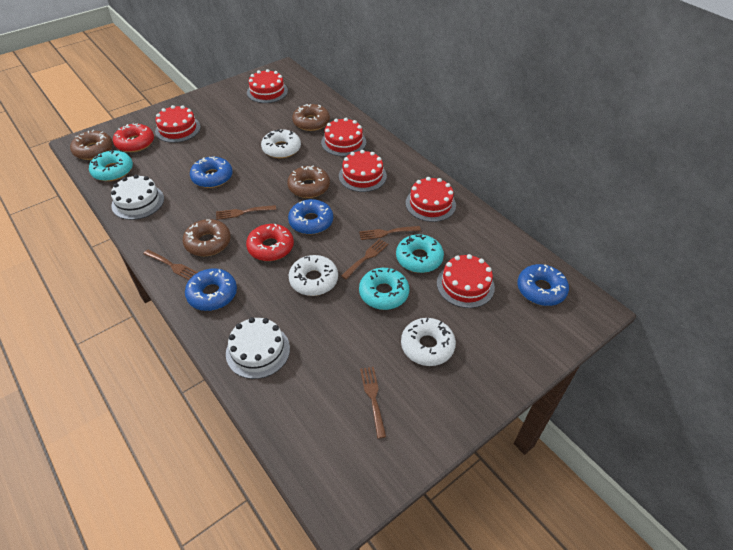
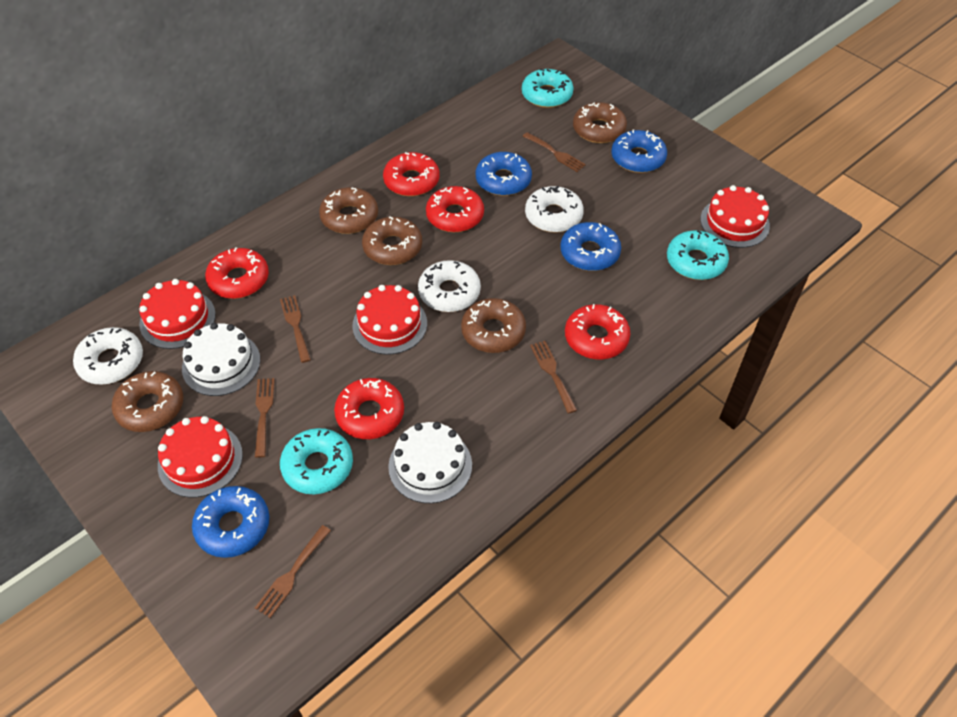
brown donut: 4 -> 5
red cake: 6 -> 4
red donut: 2 -> 5

